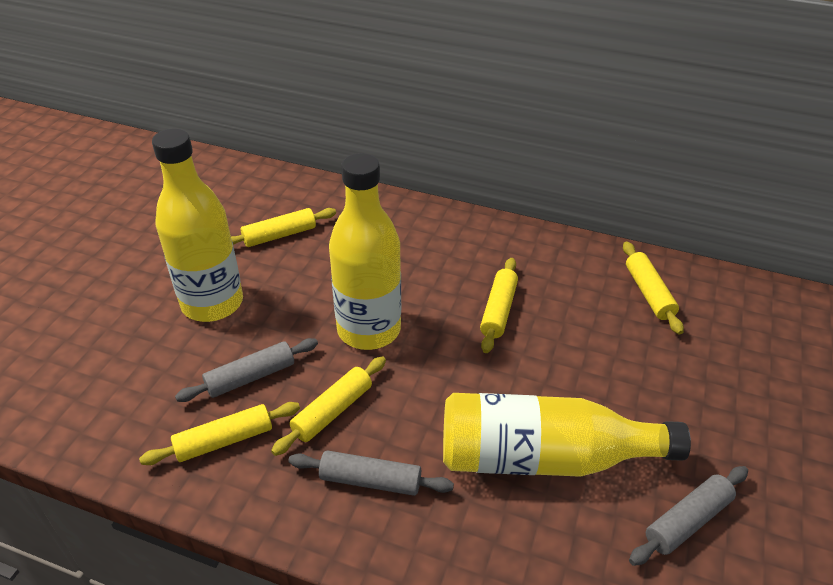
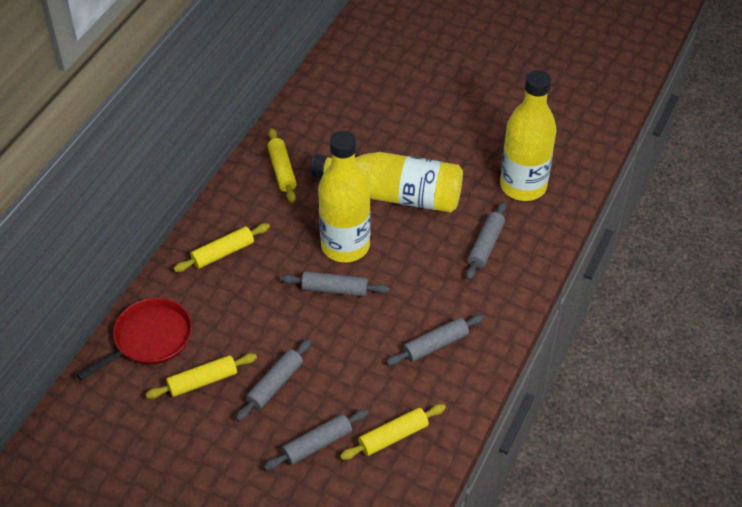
grey rolling pin: 3 -> 5
red pan: 0 -> 1
yellow rolling pin: 5 -> 4

